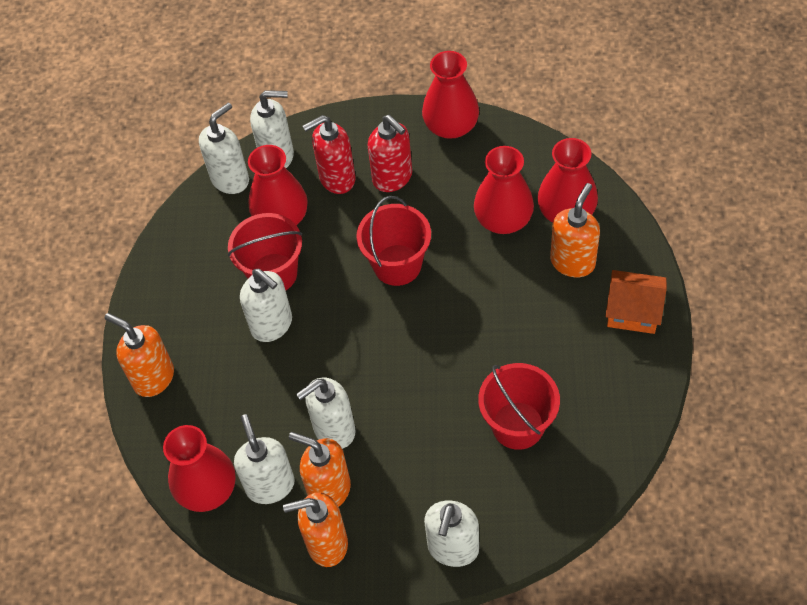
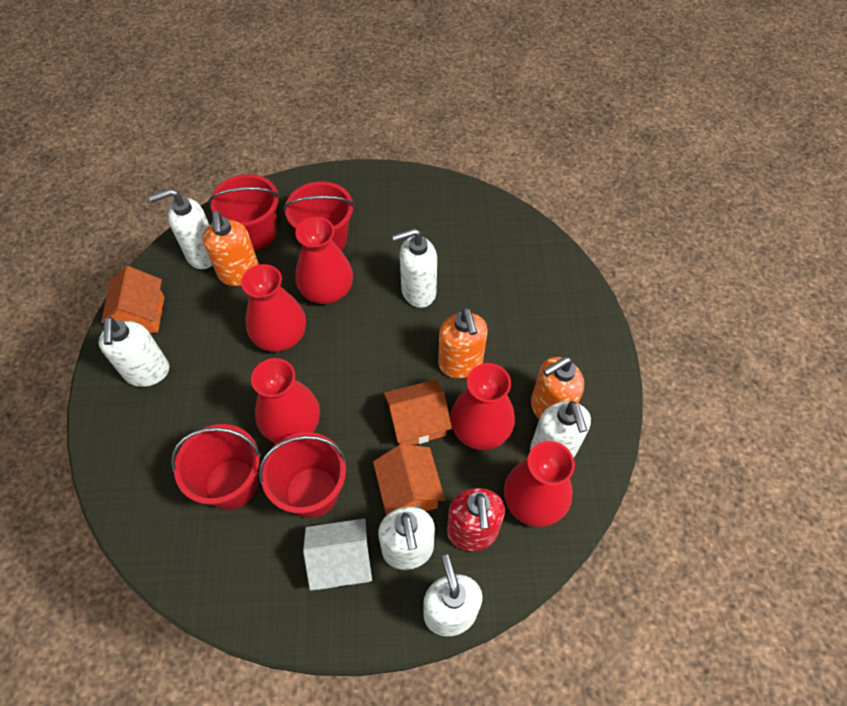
orange house: 1 -> 3
orange soap dispenser: 4 -> 3
red bucket: 3 -> 4
red soap dispenser: 2 -> 1
white house: 0 -> 1

